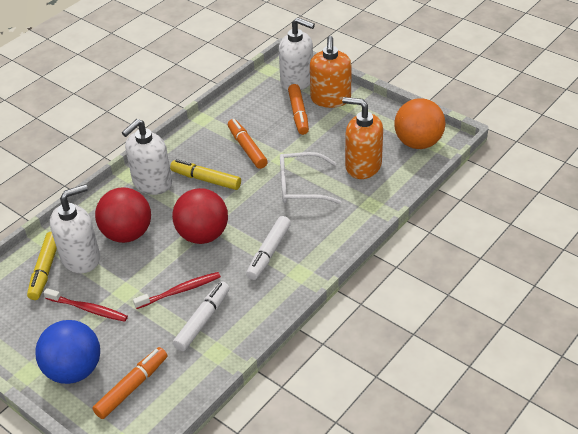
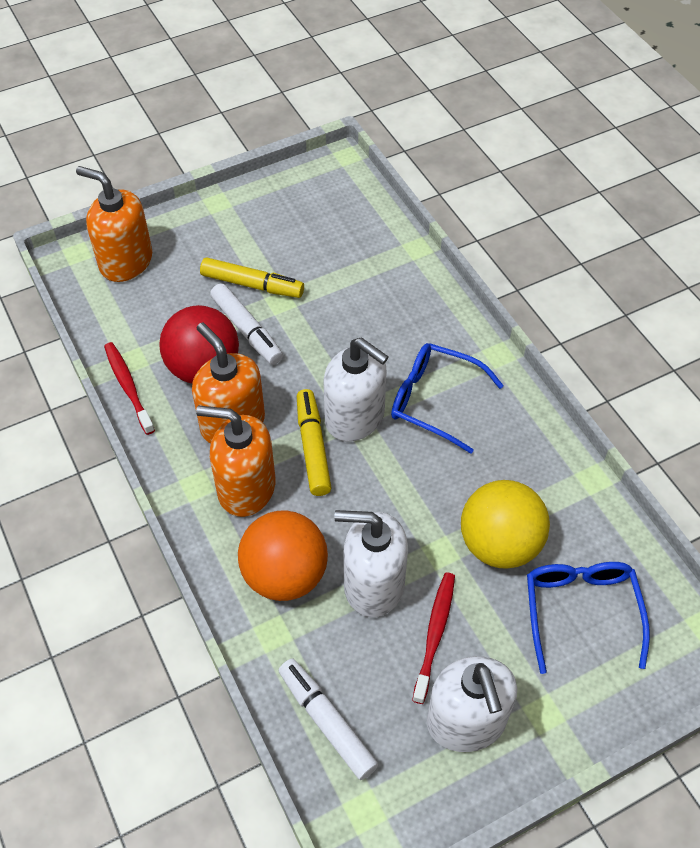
blue ball: 1 -> 0
blue glasses: 0 -> 2
orange marker: 3 -> 0
orange soap dispenser: 2 -> 3
red ball: 2 -> 1
white glasses: 1 -> 0
yellow ball: 0 -> 1

